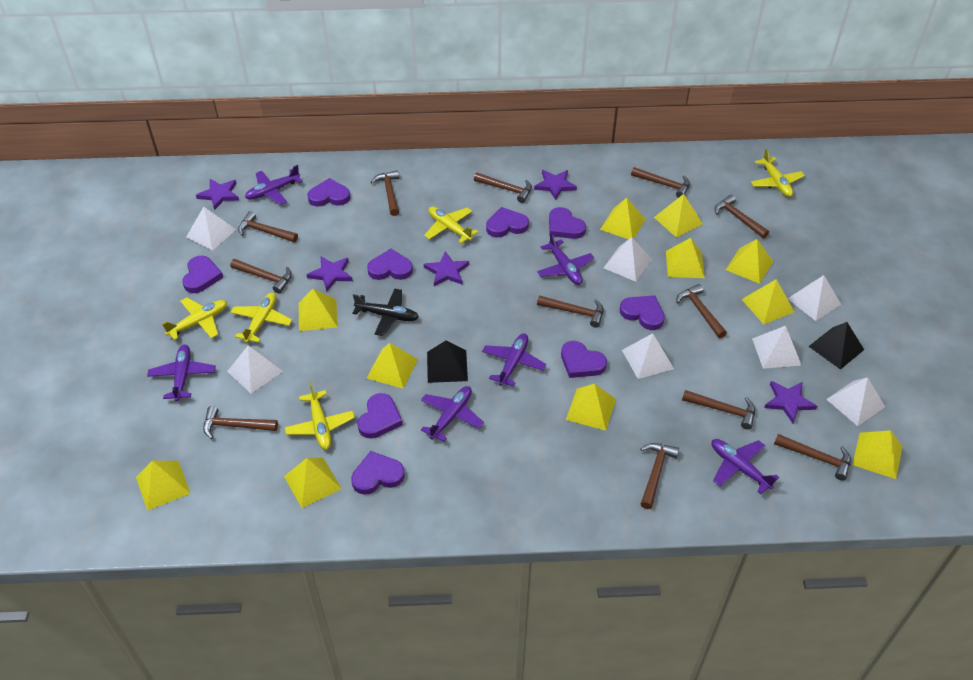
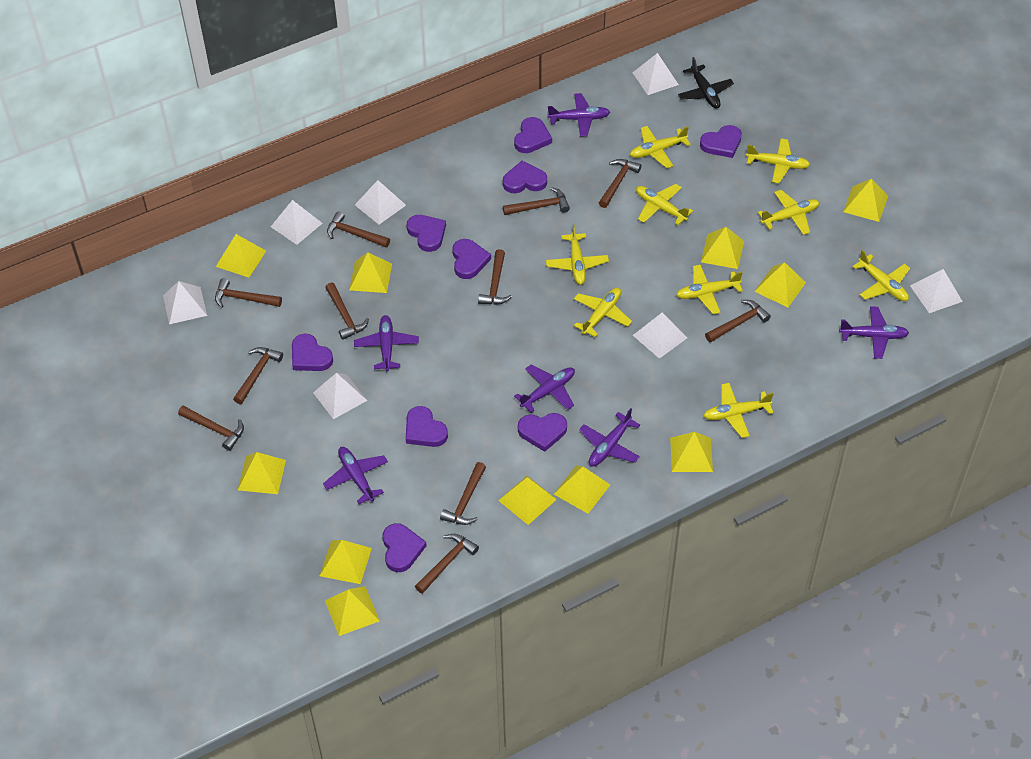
black pyramid: 2 -> 0
brown hammer: 12 -> 11
purple star: 5 -> 0
yellow plane: 5 -> 9

